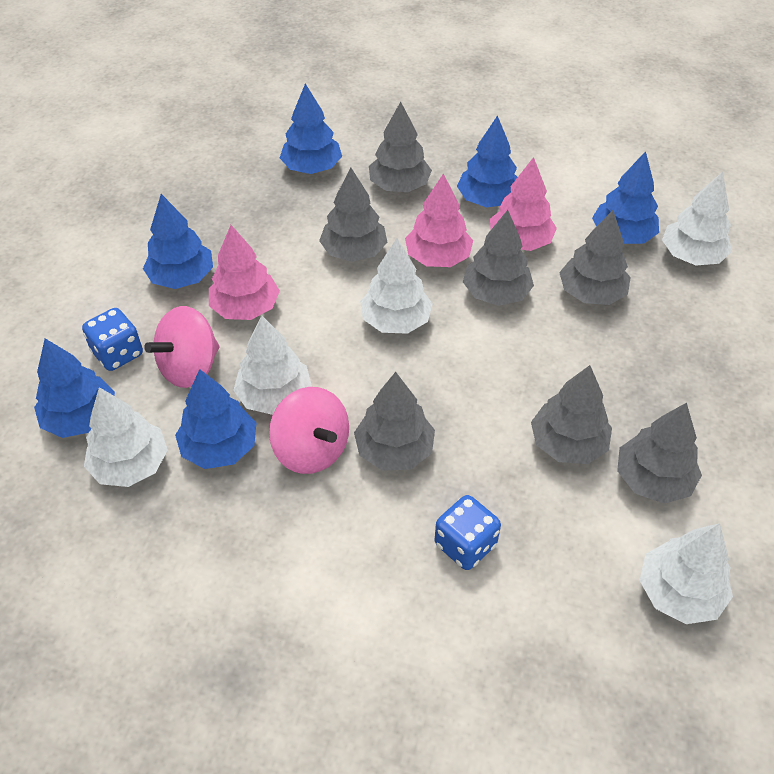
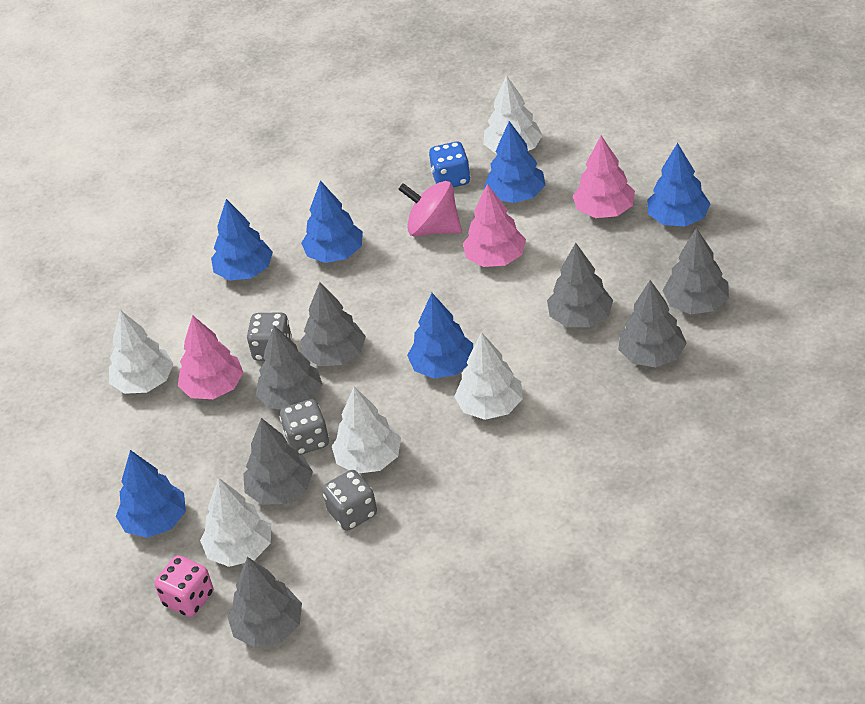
blue dice: 2 -> 1
grey dice: 0 -> 3
pink dice: 0 -> 1
pink spinning top: 2 -> 1

